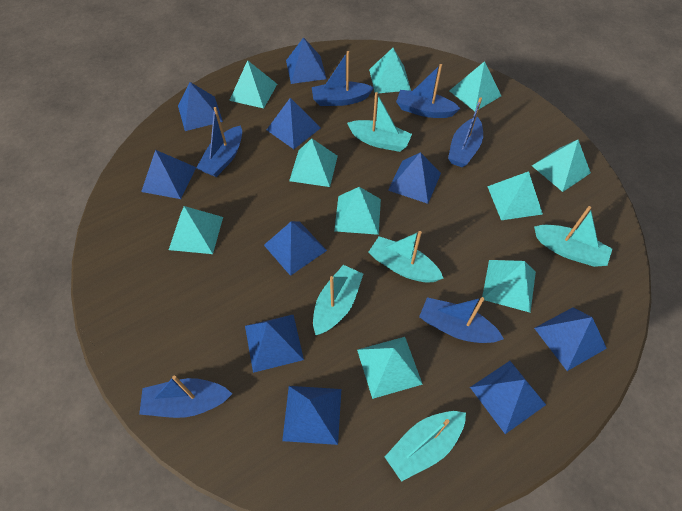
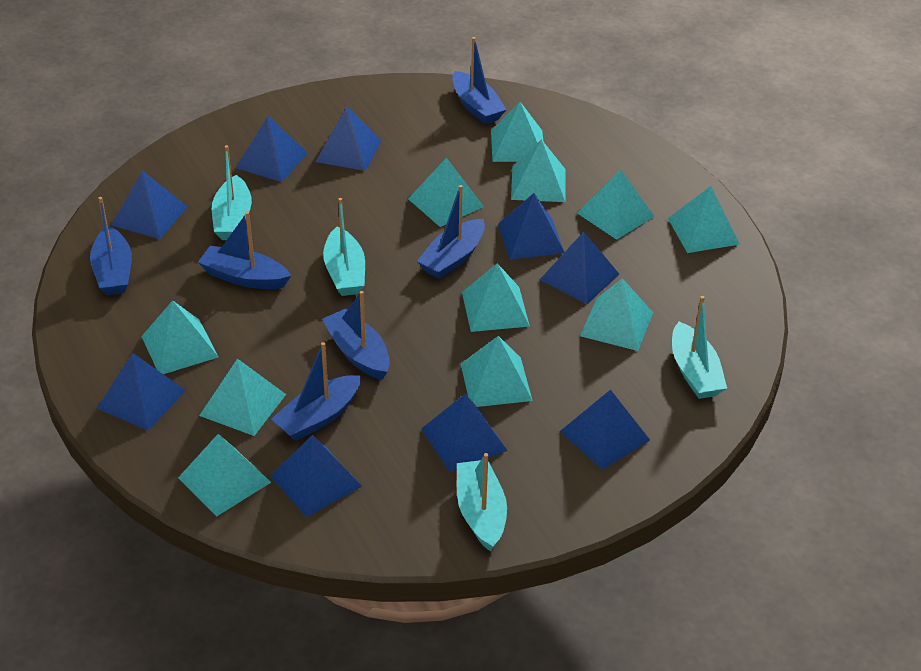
blue pyramid: 10 -> 9
turquoise boat: 5 -> 4
turquoise pyramid: 10 -> 11

